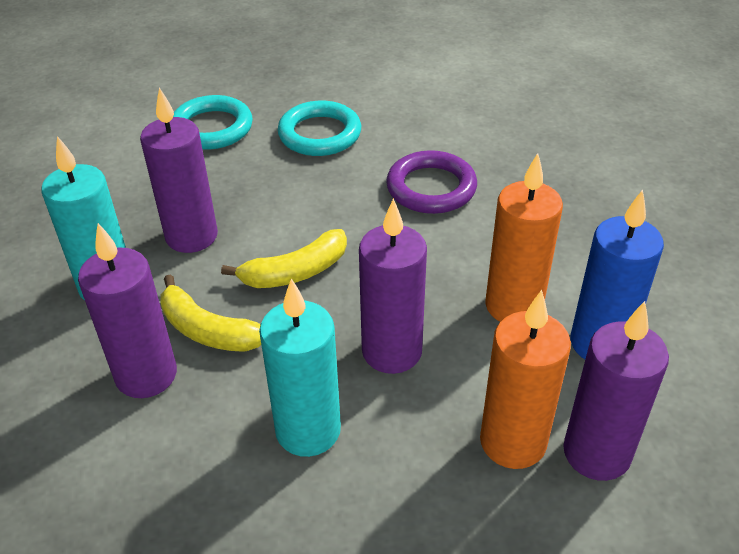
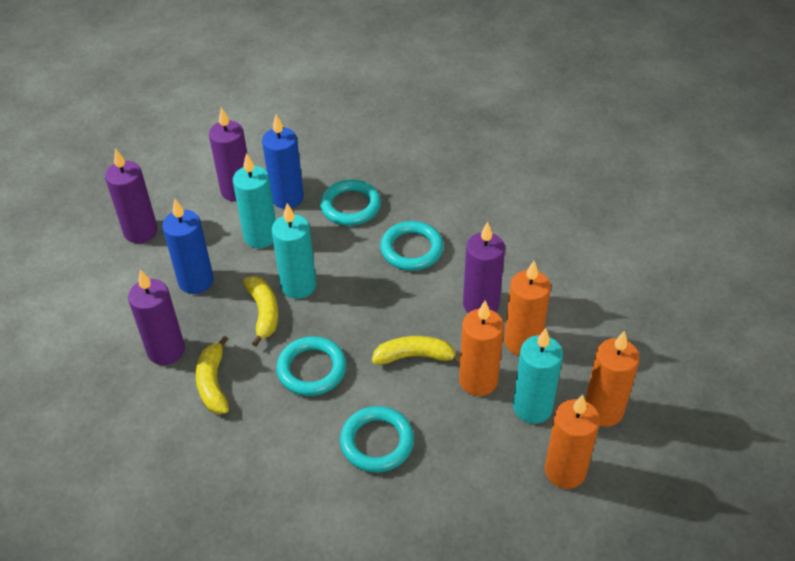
blue candle: 1 -> 2
orange candle: 2 -> 4
purple ring: 1 -> 0
turquoise candle: 2 -> 3
turquoise ring: 2 -> 4
yellow banana: 2 -> 3

